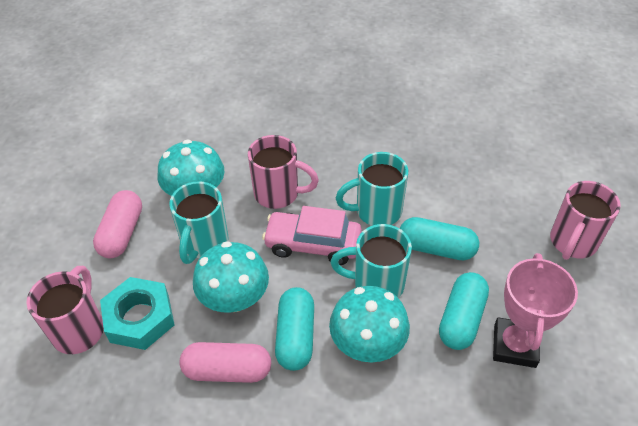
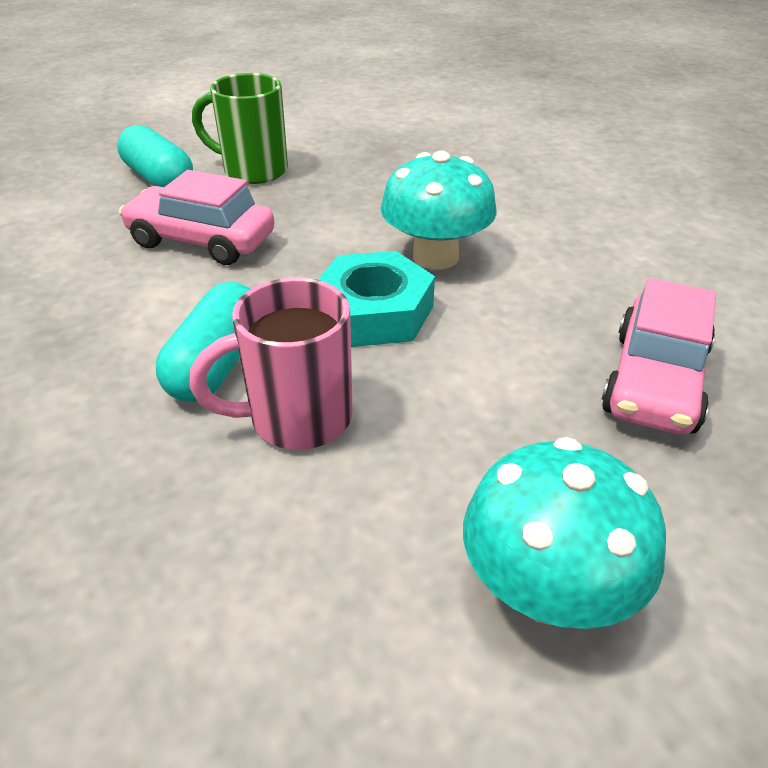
green mug: 0 -> 1
pink capsule: 2 -> 0
pink car: 1 -> 2
pink mug: 3 -> 1
pink trophy: 1 -> 0
turquoise capsule: 3 -> 2
turquoise mug: 3 -> 0
turquoise mushroom: 3 -> 2

